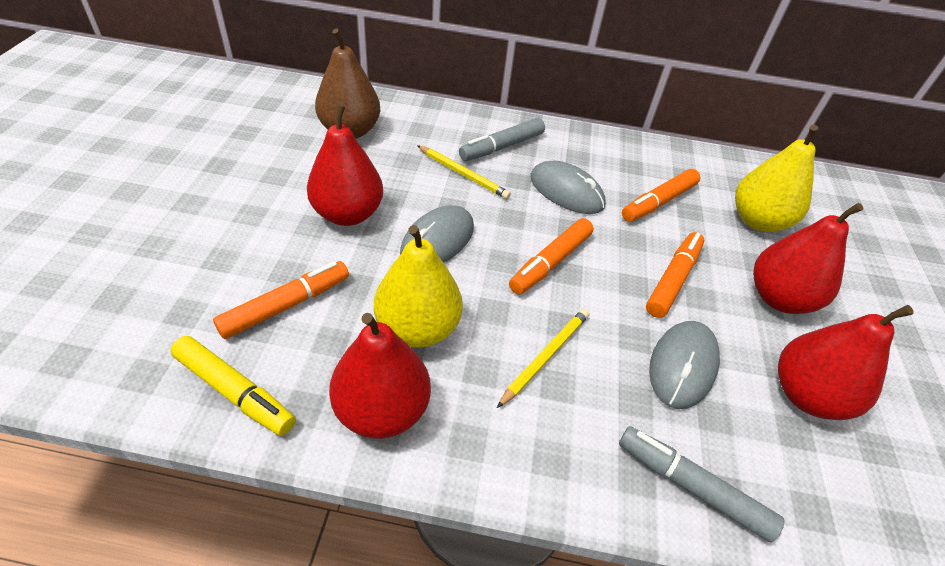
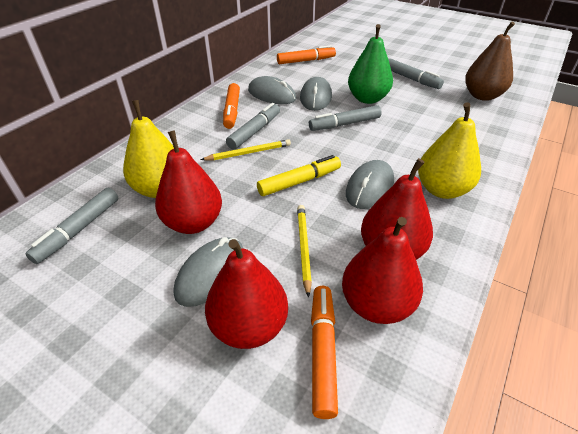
green pear: 0 -> 1
grey marker: 2 -> 4
grey mouse: 3 -> 4
orange marker: 4 -> 3

